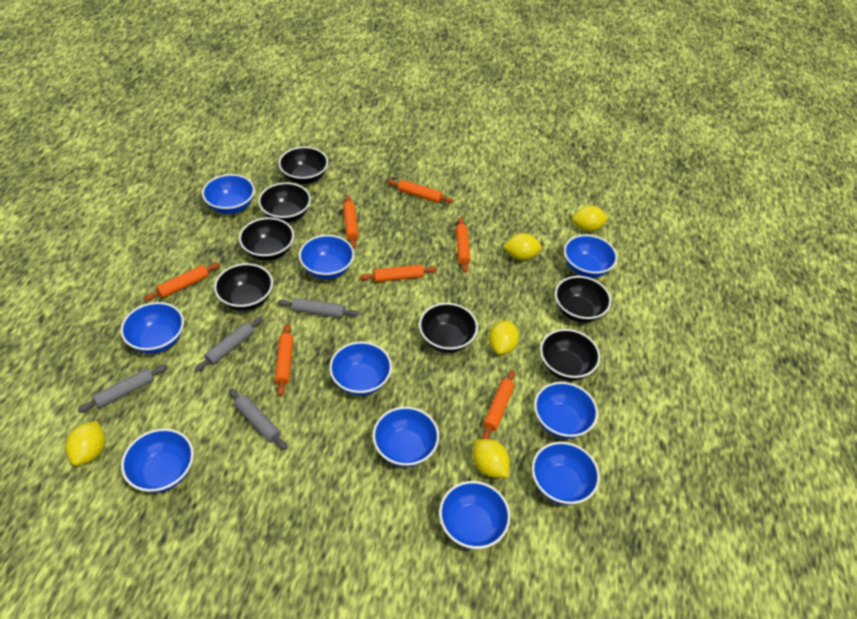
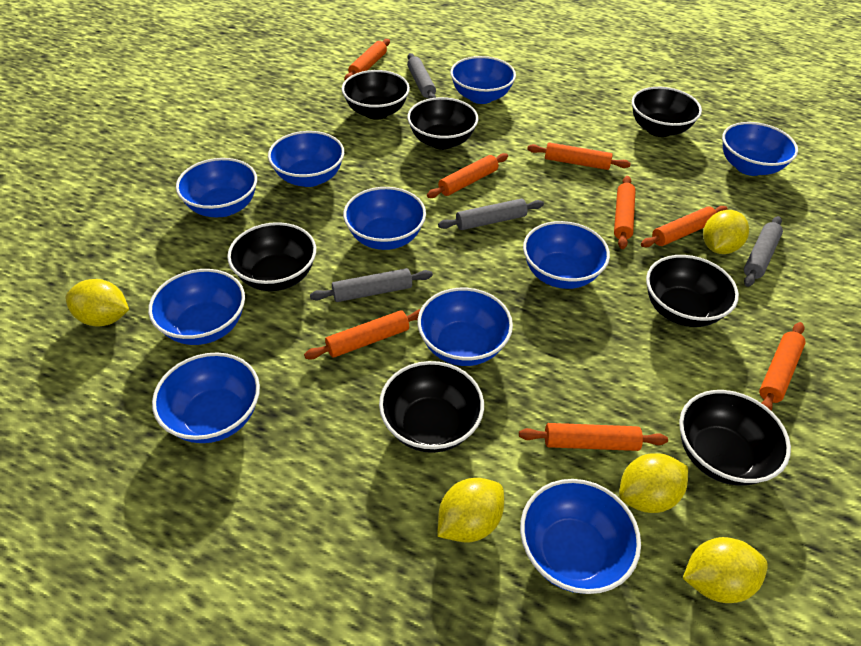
orange rolling pin: 7 -> 8

